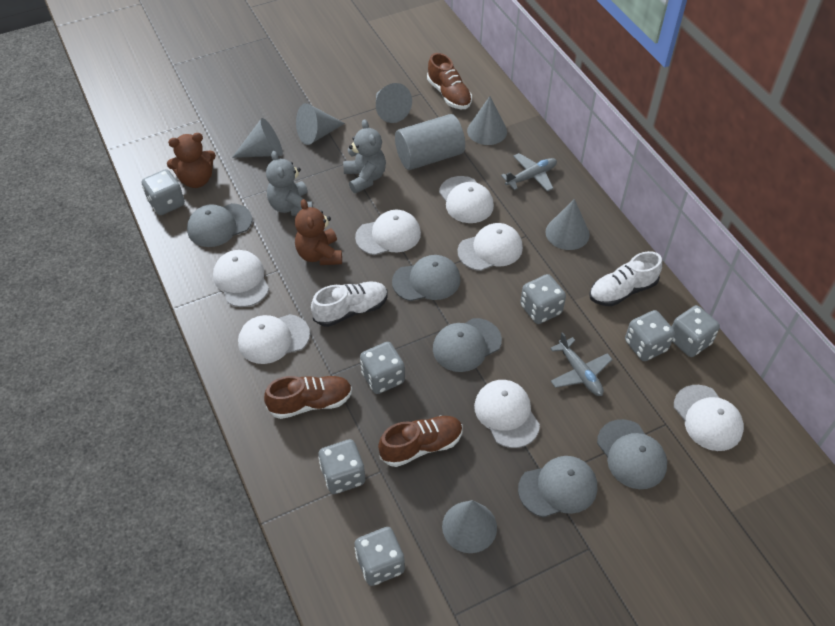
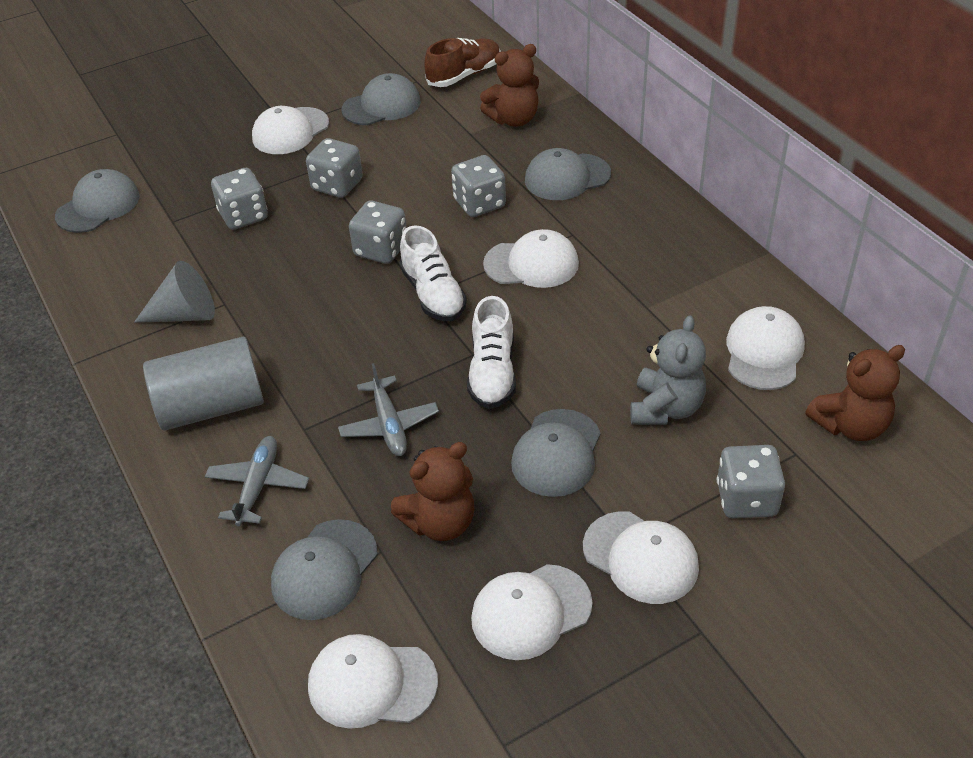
brown shoe: 3 -> 1
brown teddy bear: 2 -> 3
grey cone: 6 -> 1
grey dice: 7 -> 5
grey teddy bear: 2 -> 1
white cap: 7 -> 6

